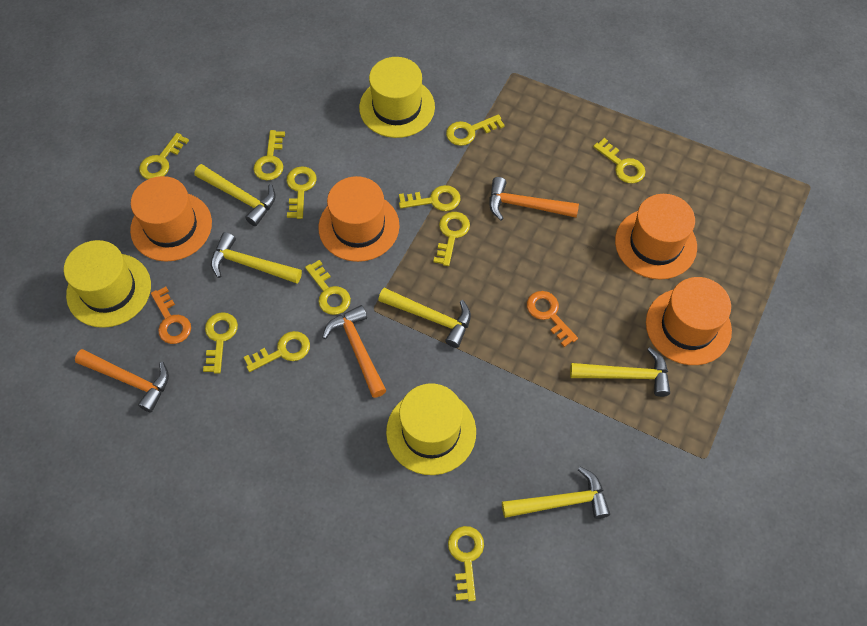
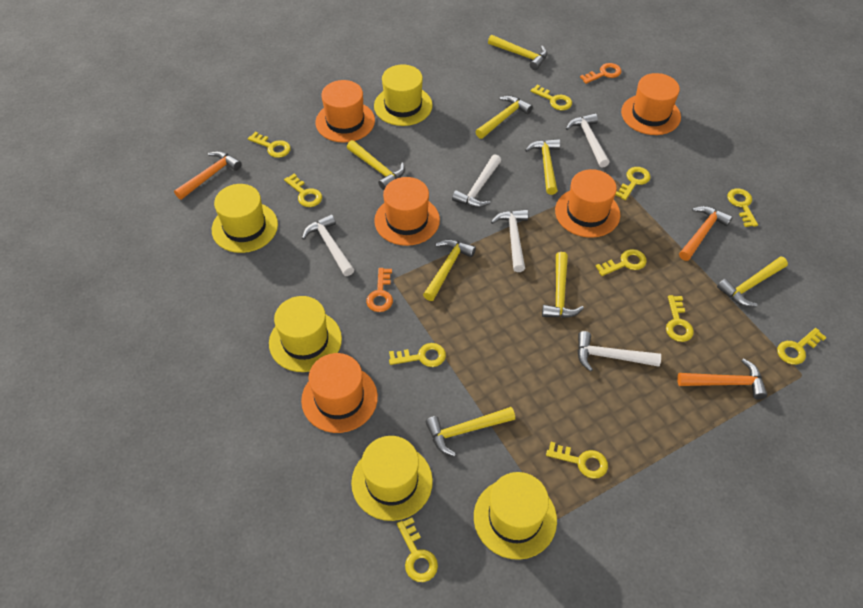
orange hat: 4 -> 5
white hammer: 0 -> 5
yellow hammer: 5 -> 8
yellow hat: 3 -> 5

